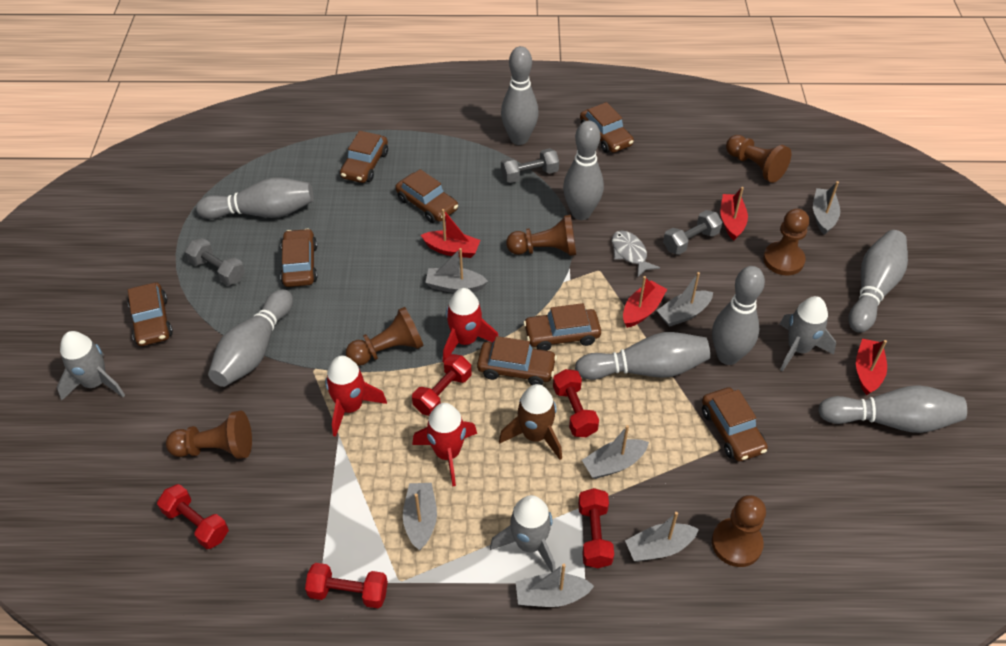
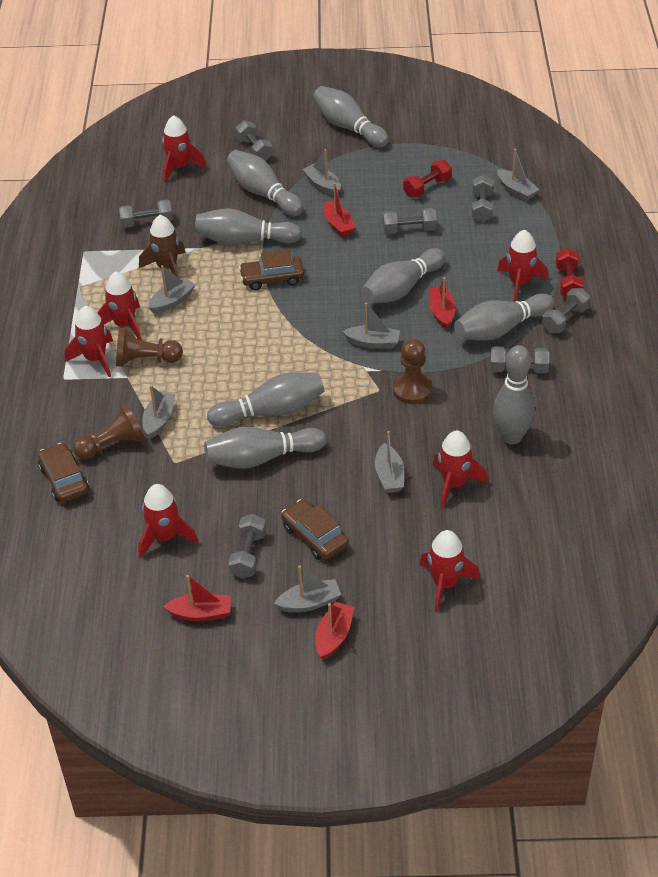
brown car: 8 -> 3
brown pawn: 6 -> 3
grey dumbbell: 3 -> 7
grey fish: 1 -> 0
grey rocket: 3 -> 0
red dumbbell: 5 -> 2
red rocket: 3 -> 7

